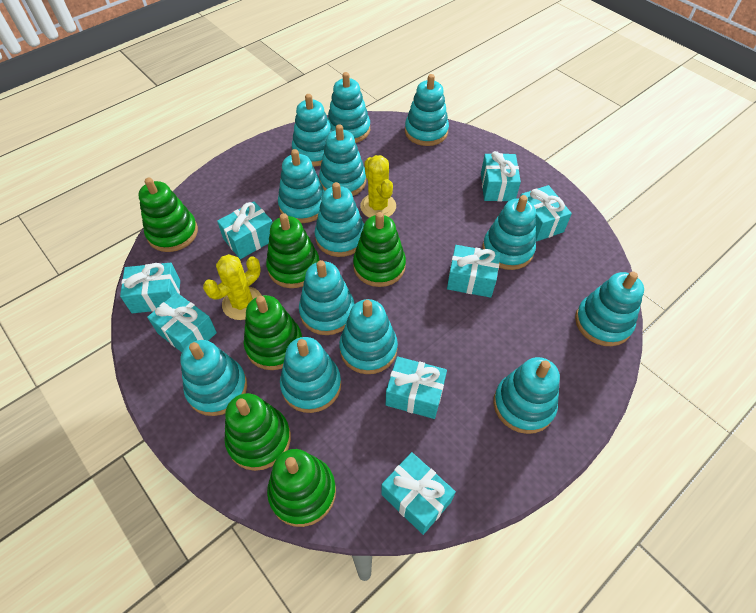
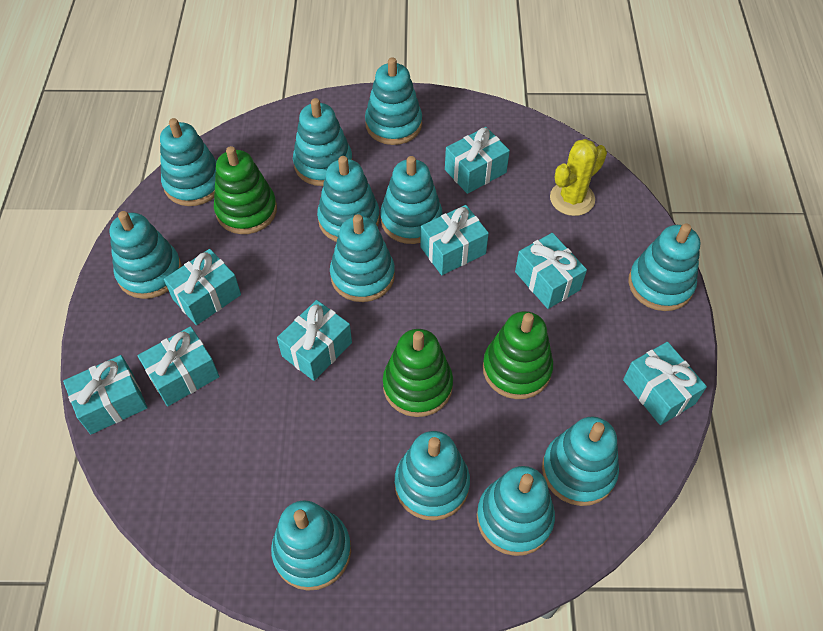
green stacking toy: 6 -> 3
turquoise stacking toy: 13 -> 12
yellow cactus: 2 -> 1

